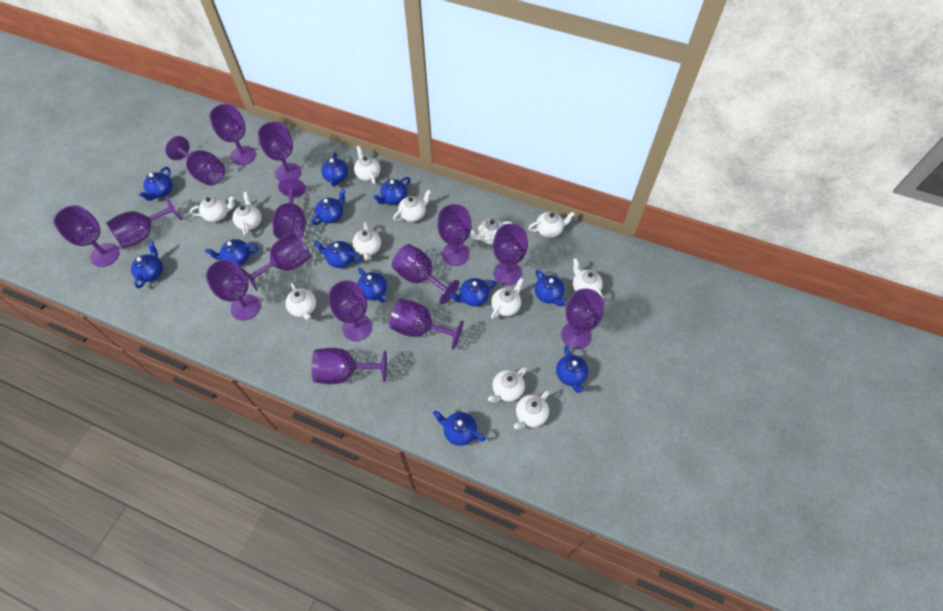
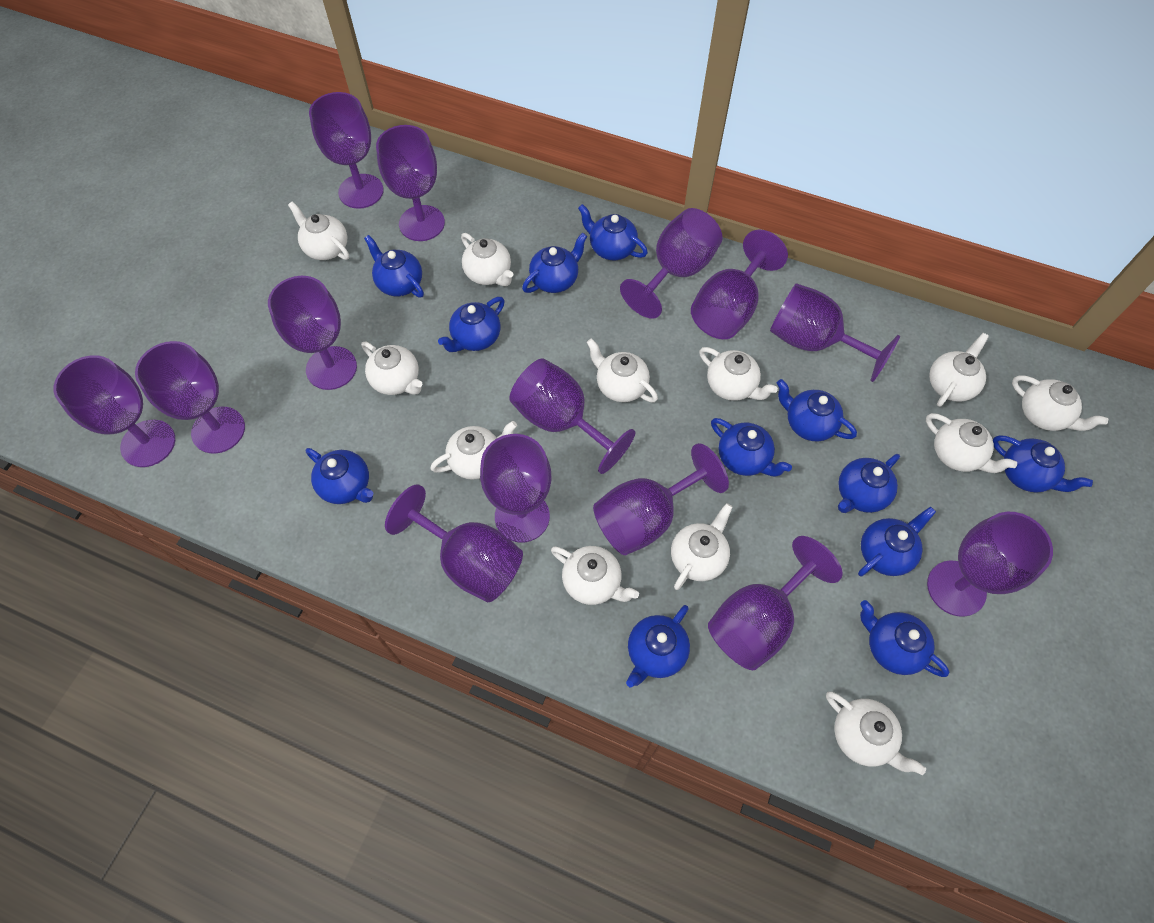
purple goblet: 15 -> 14

